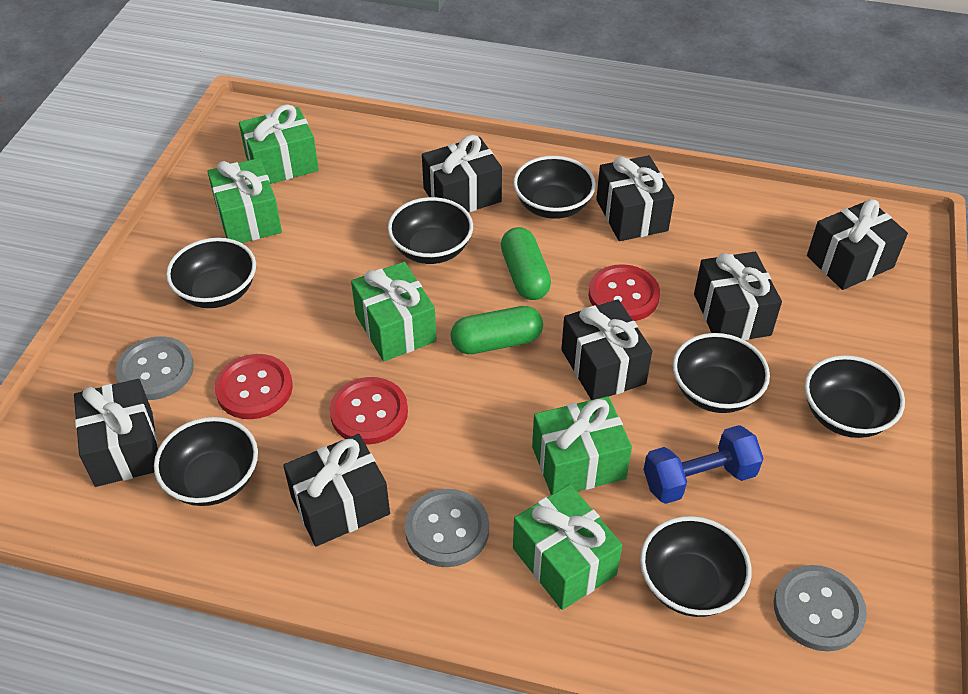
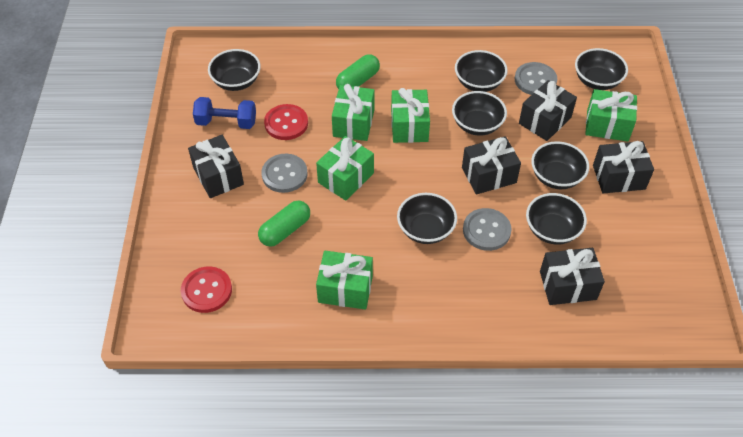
black gift: 7 -> 5
red button: 3 -> 2

